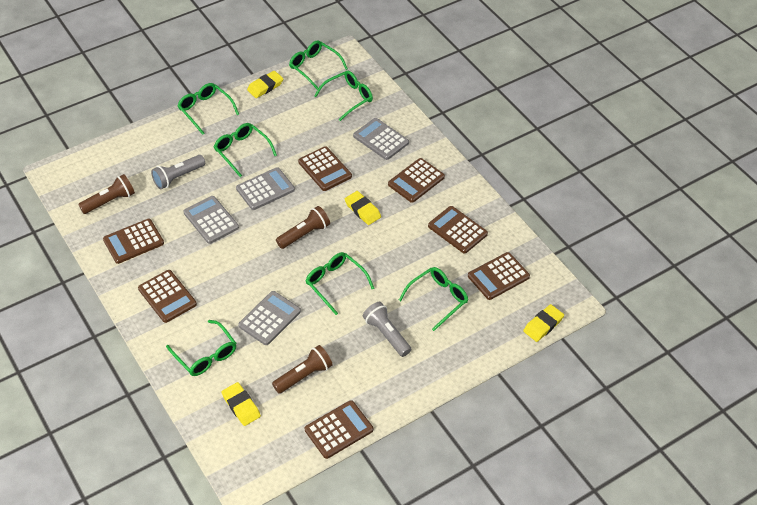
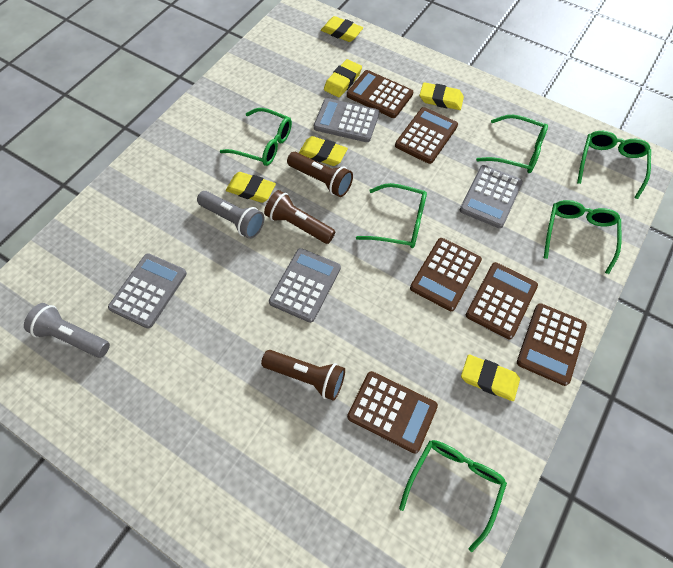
brown calculator: 7 -> 6
green glasses: 7 -> 6
yellow eraser: 4 -> 6

